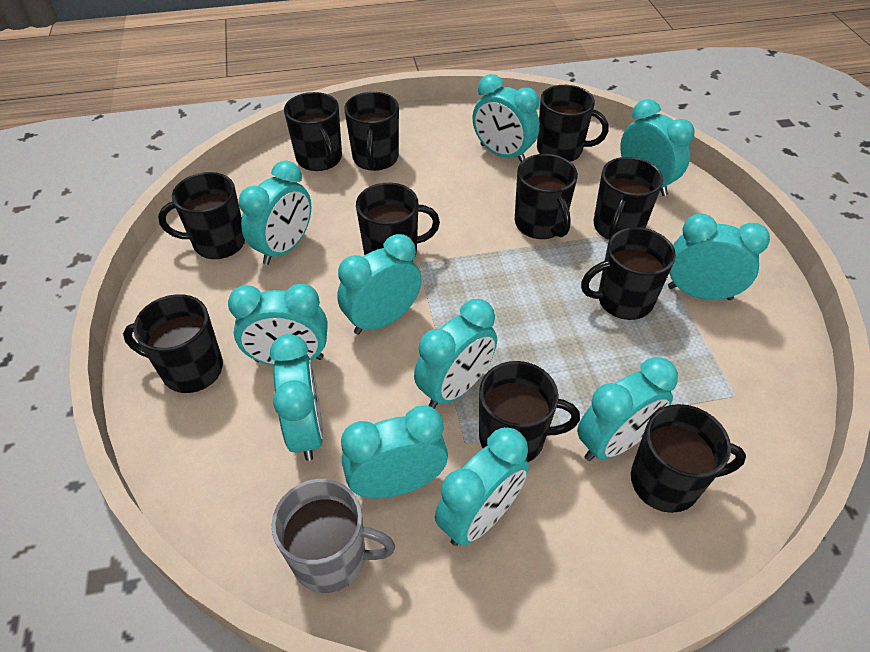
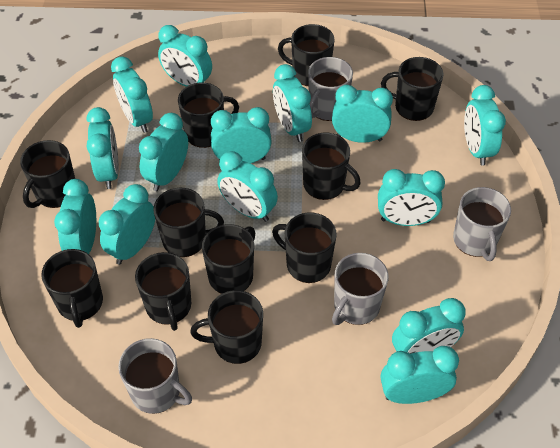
grey mug: 1 -> 4
turquoise clock: 11 -> 14

